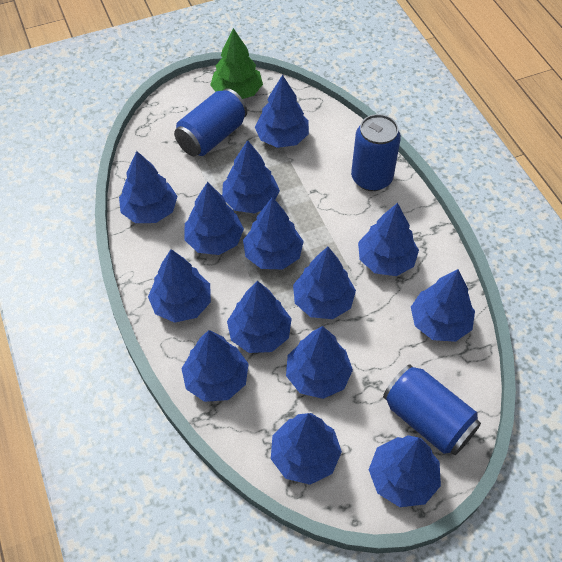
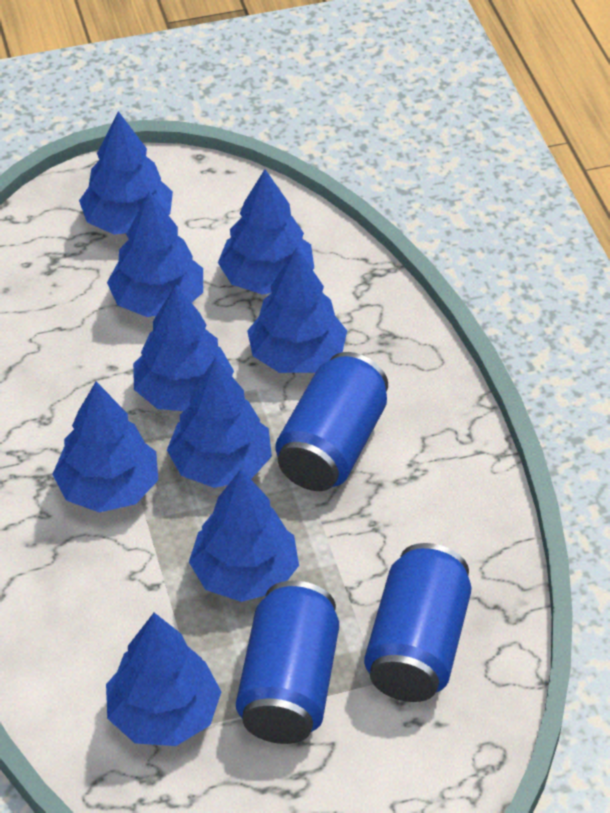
blue tree: 14 -> 9
green tree: 1 -> 0

